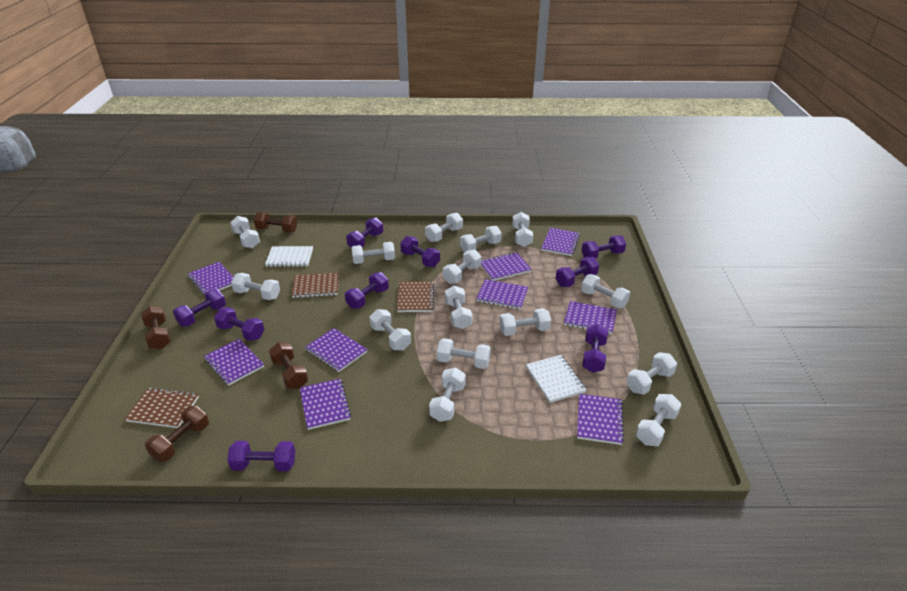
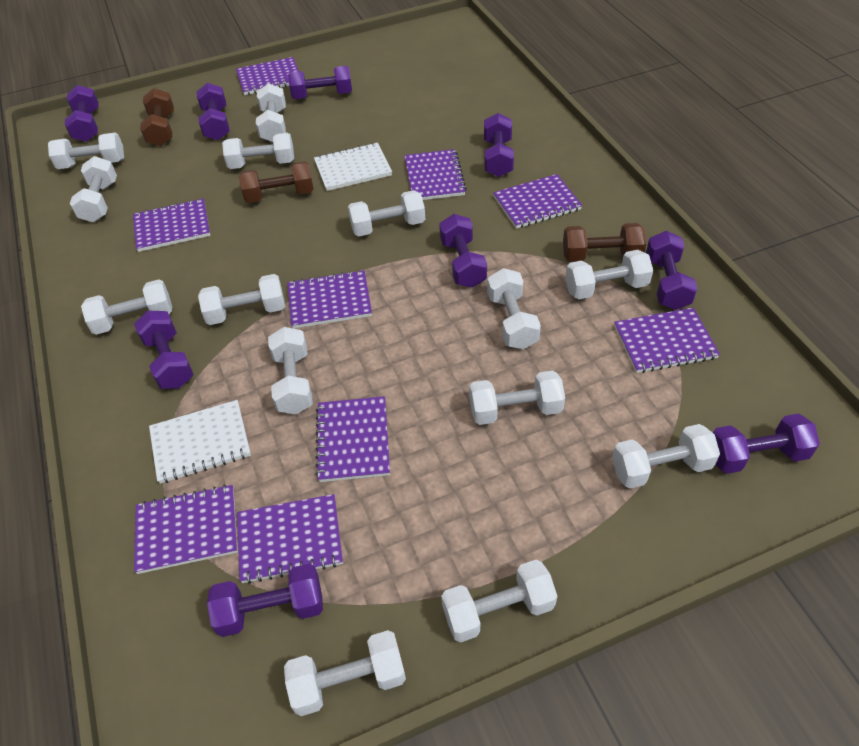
brown dumbbell: 4 -> 3
brown notebook: 3 -> 0
white dumbbell: 15 -> 14

